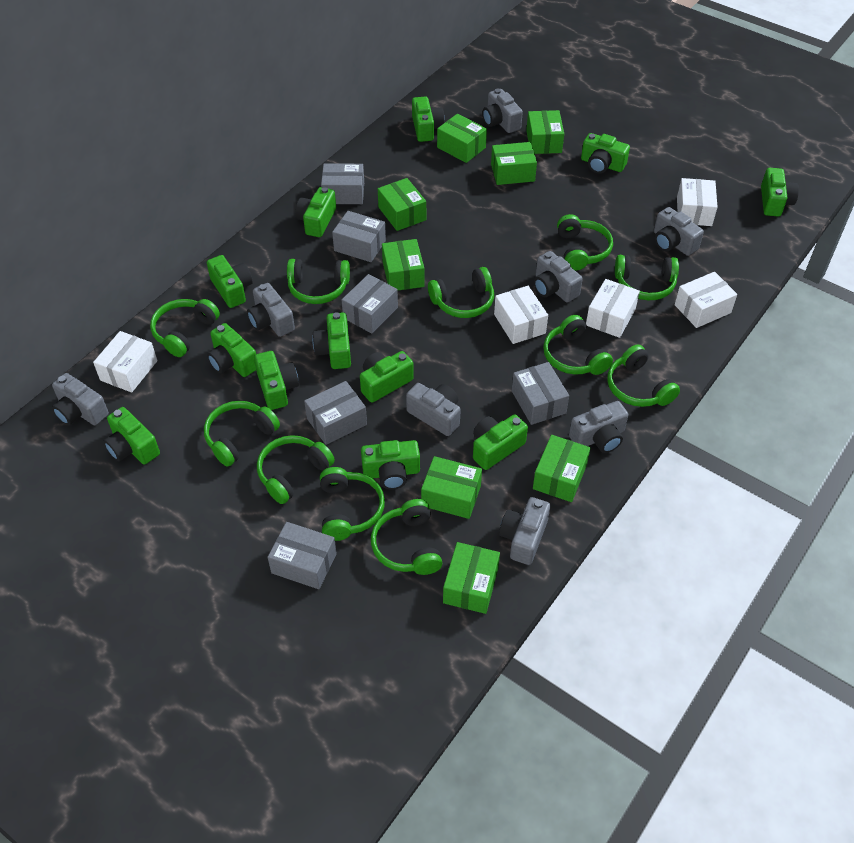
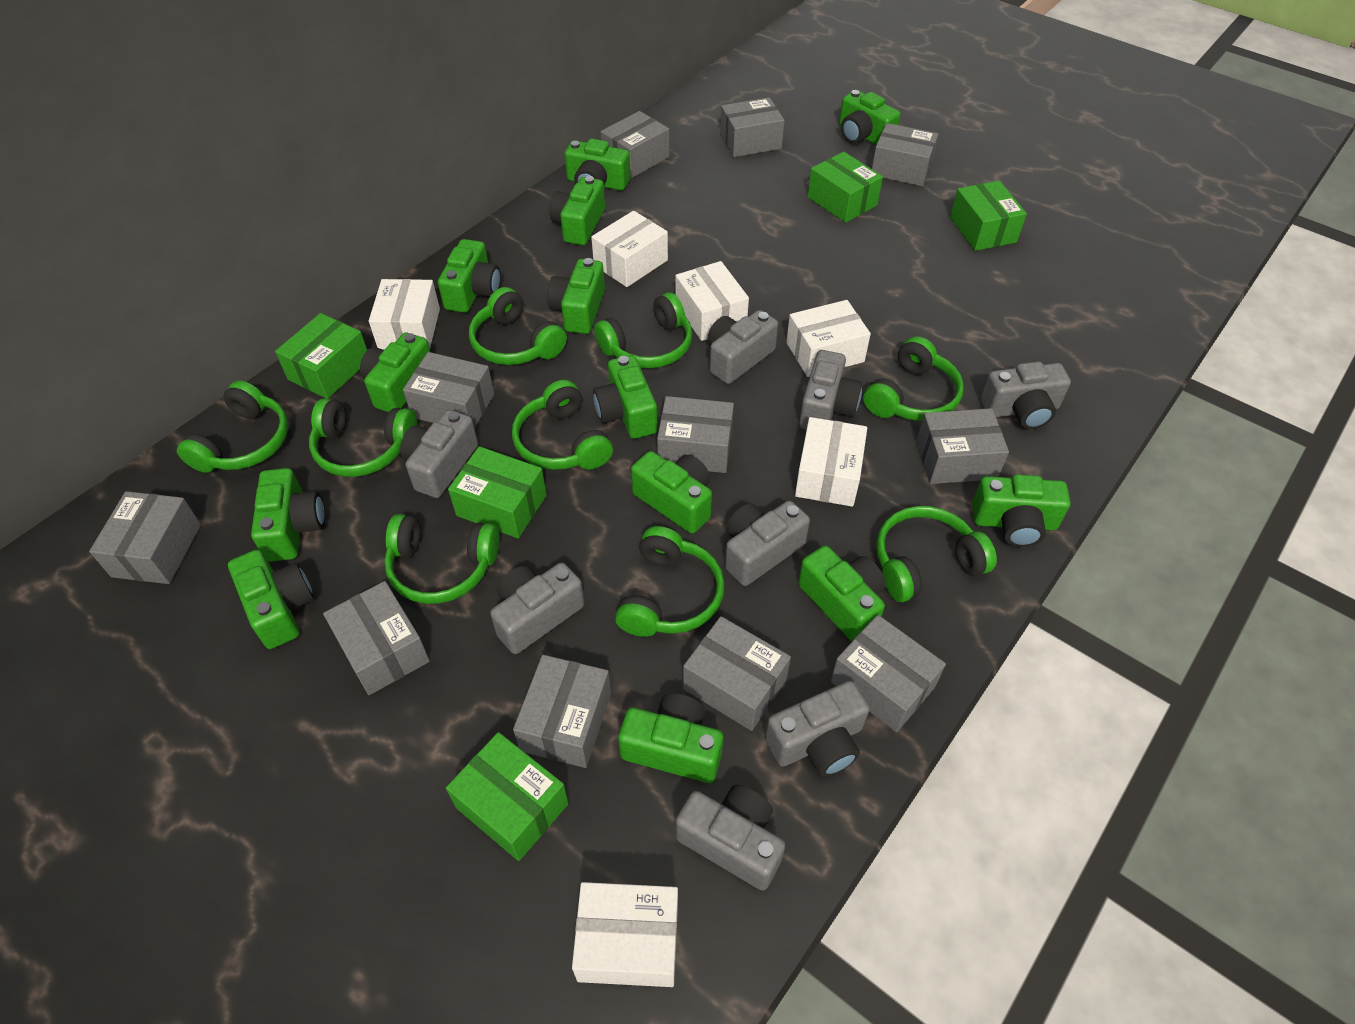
green box: 8 -> 5
green camera: 12 -> 13
green headphones: 11 -> 9
grey box: 6 -> 11
white box: 5 -> 6

